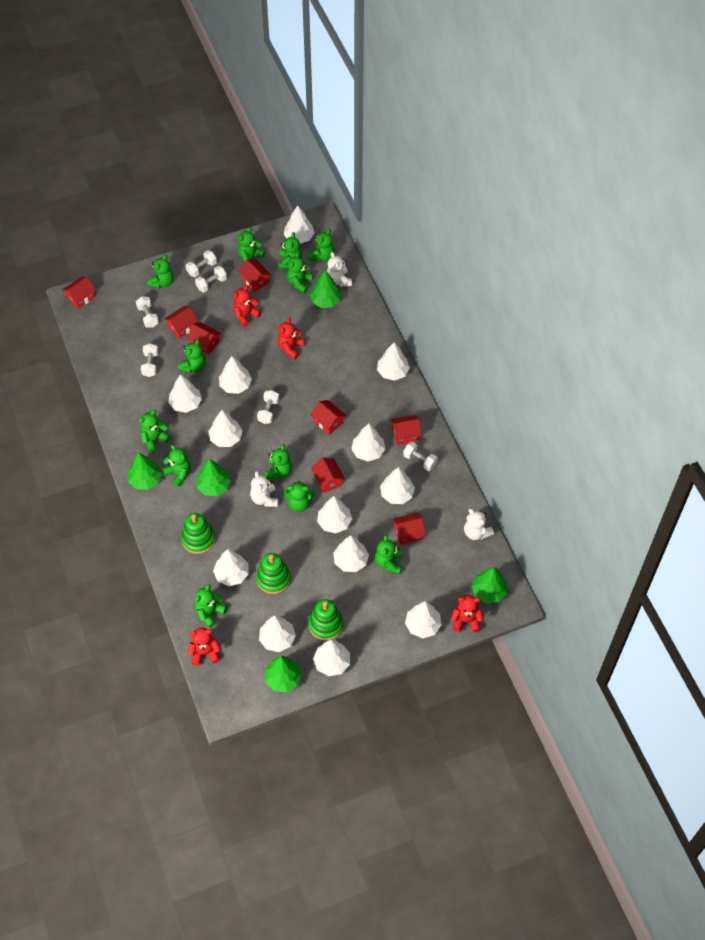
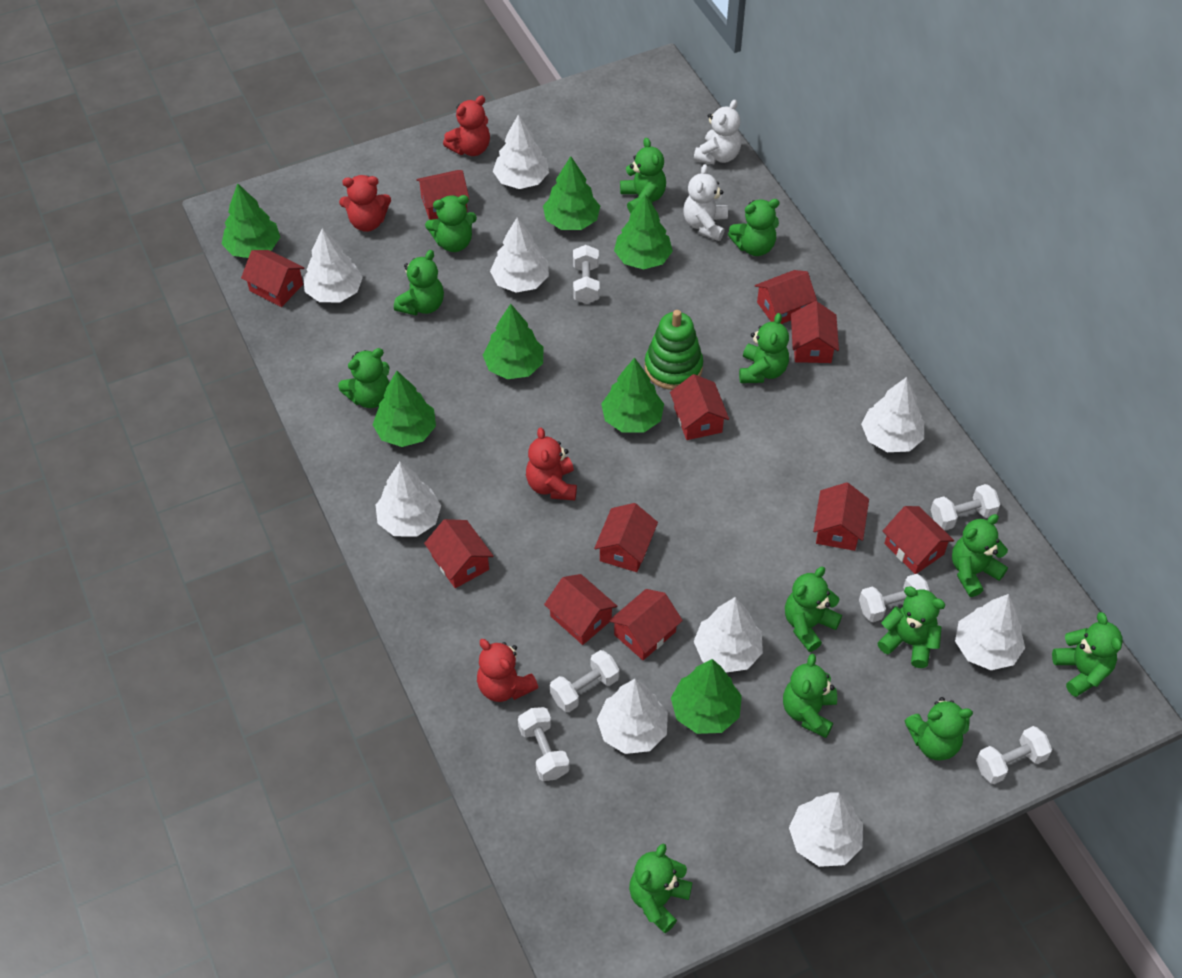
green stacking toy: 3 -> 1
green teddy bear: 12 -> 13
green tree: 5 -> 7
red house: 8 -> 11
white teddy bear: 3 -> 2
white tree: 13 -> 9

